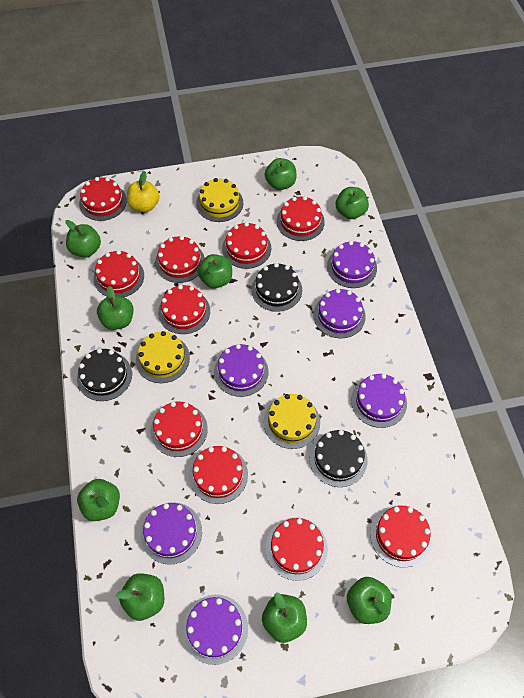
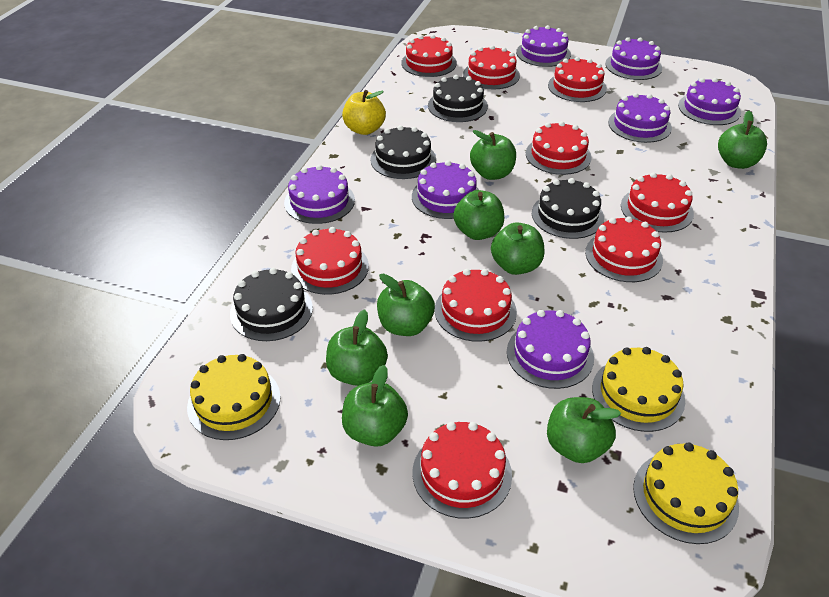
black cake: 3 -> 4
green apple: 9 -> 8
purple cake: 6 -> 7
red cake: 10 -> 9

